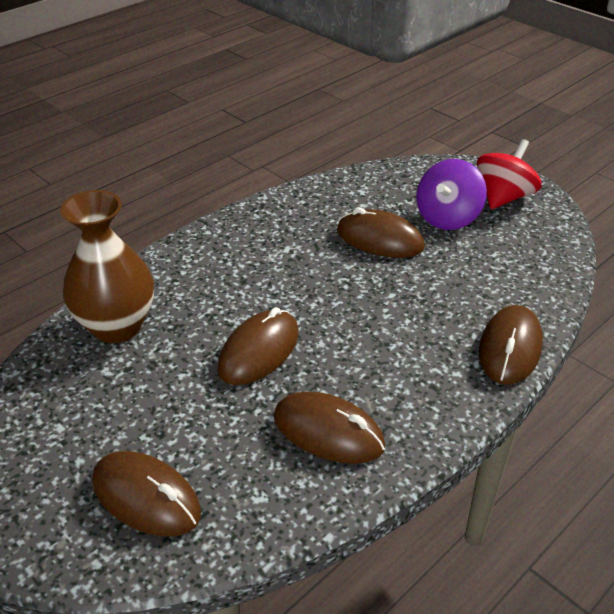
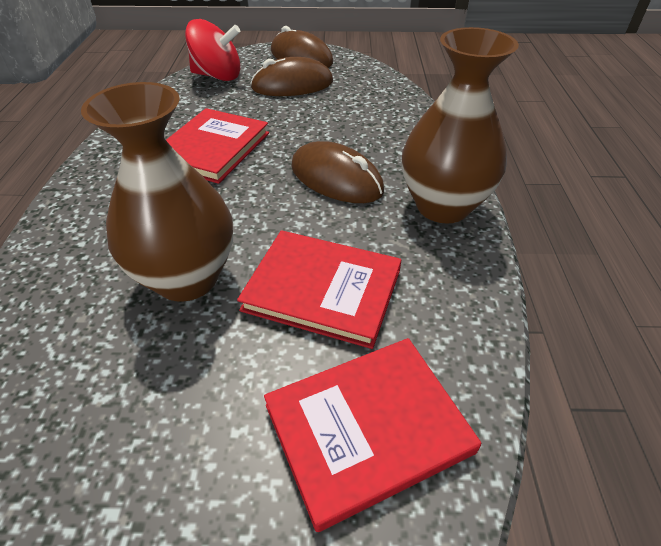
brown mouse: 5 -> 3
brown vase: 1 -> 2
purple spinning top: 1 -> 0
red book: 0 -> 3

